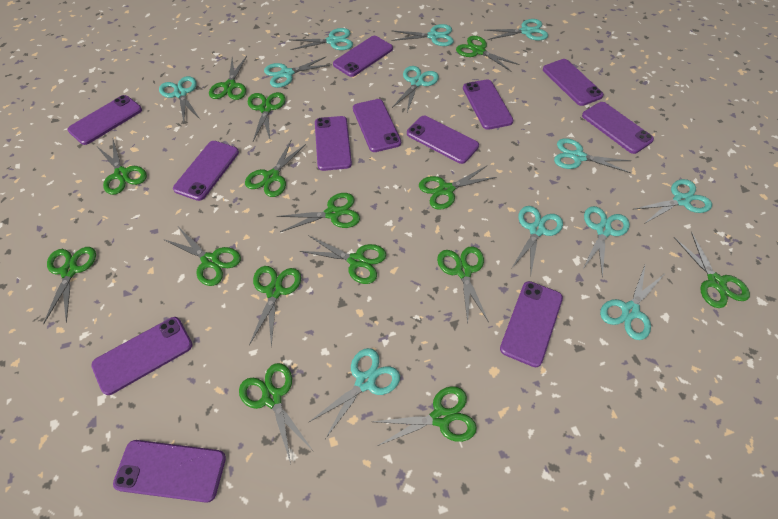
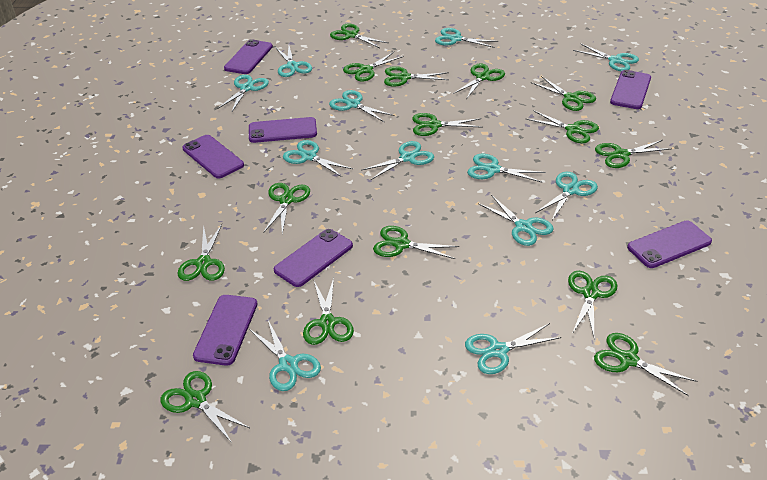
purple phone: 12 -> 7

